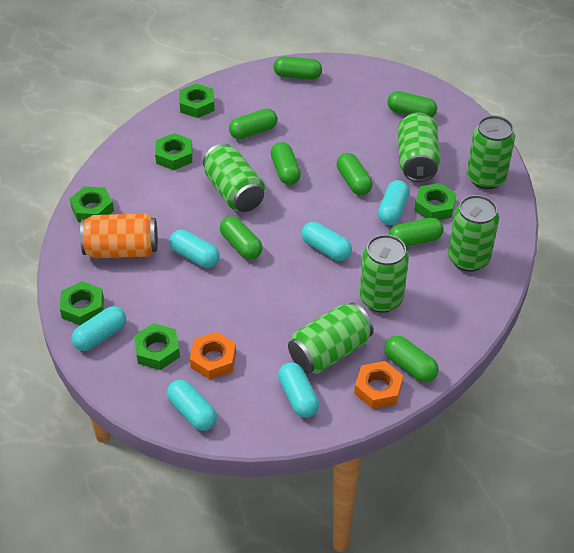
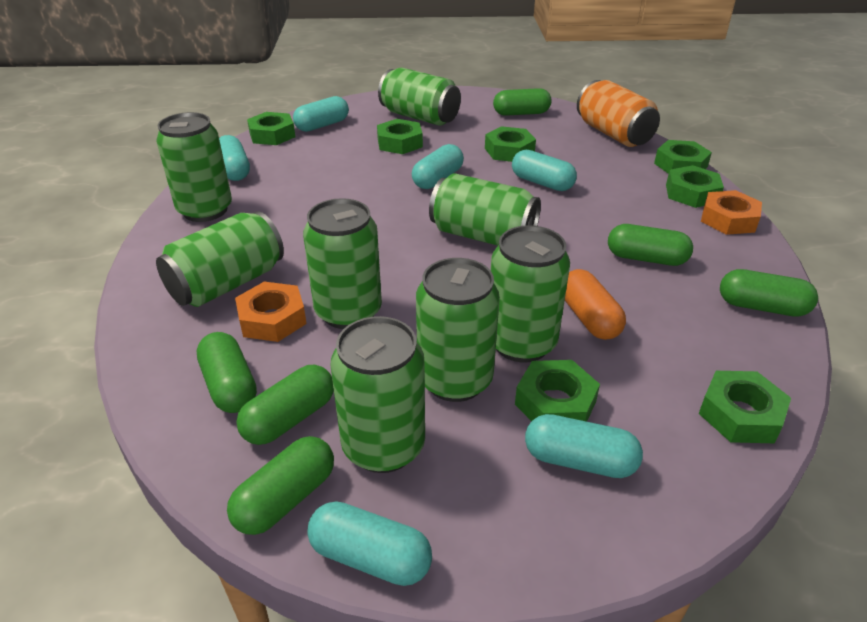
green can: 6 -> 8
green capsule: 8 -> 6
green nut: 6 -> 7
orange capsule: 0 -> 1

